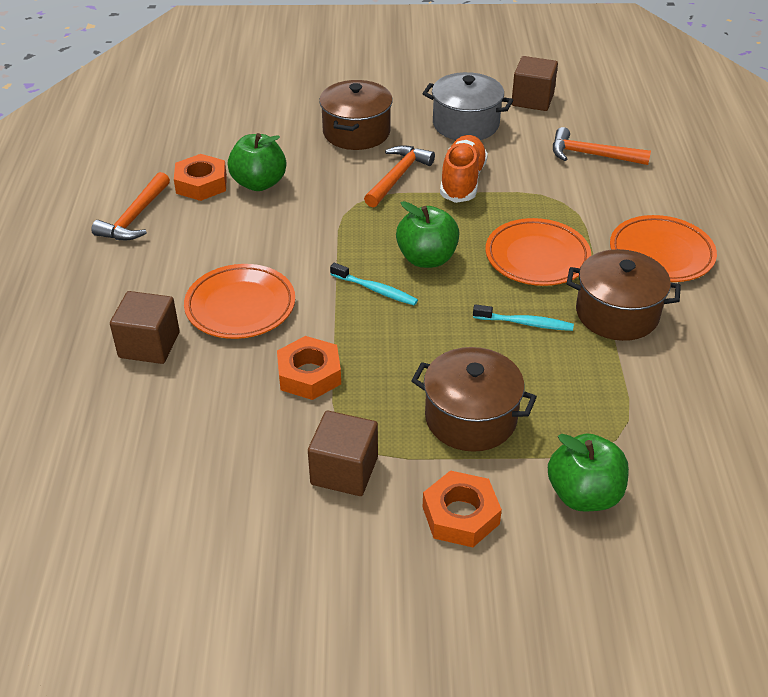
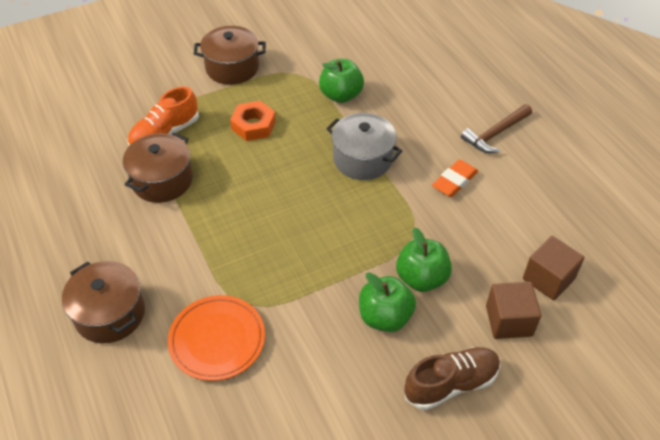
brown cube: 3 -> 2
brown hammer: 0 -> 1
brown shoe: 0 -> 1
orange eraser: 0 -> 1
orange hammer: 3 -> 0
orange nut: 3 -> 1
orange plate: 3 -> 1
turquoise toothbrush: 2 -> 0

